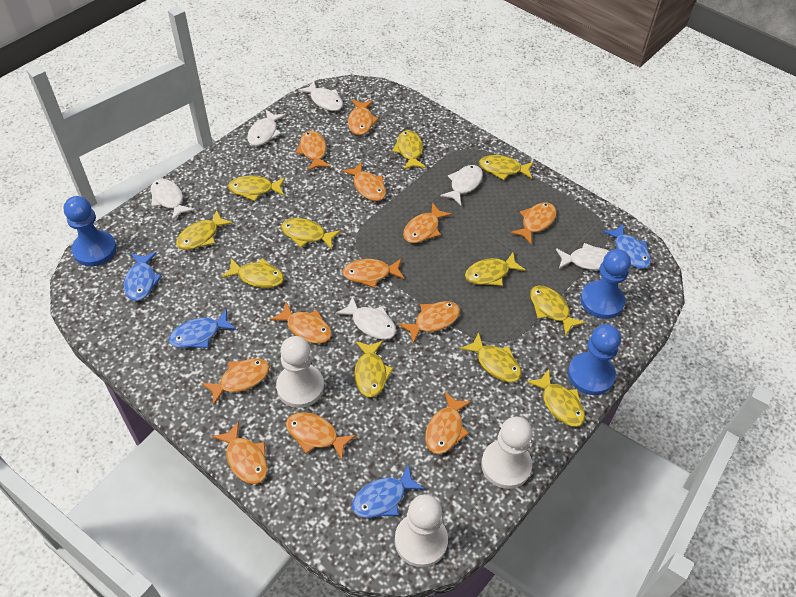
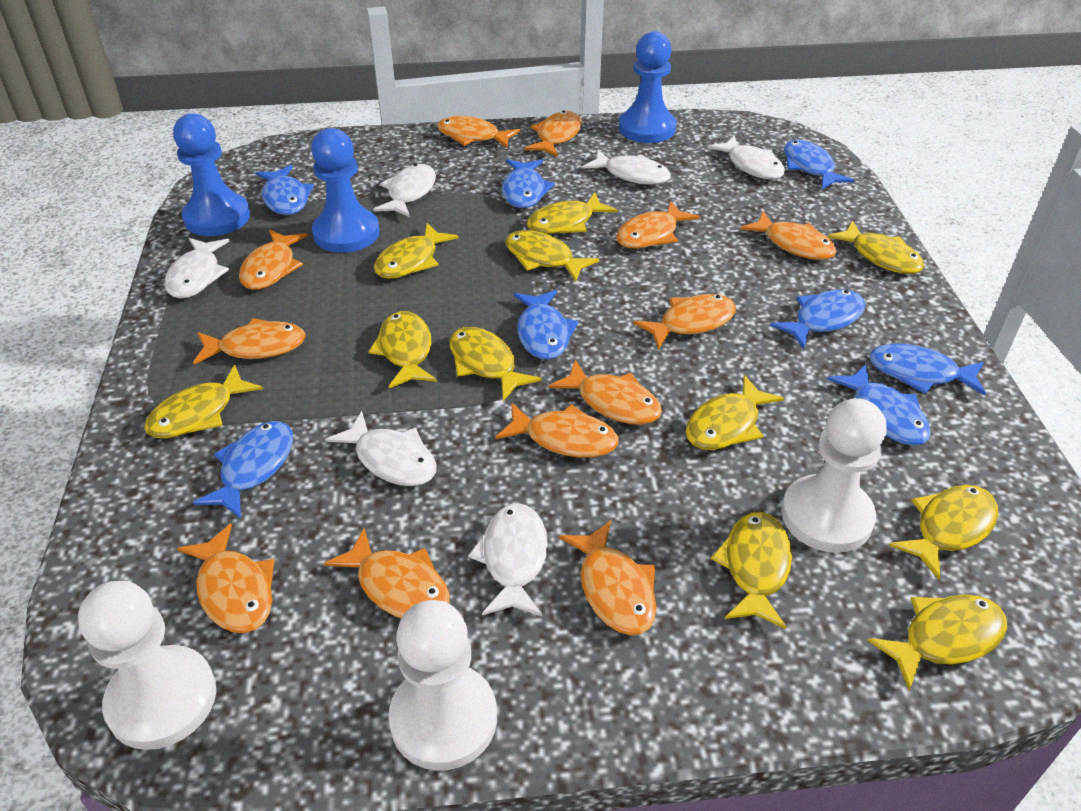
blue fish: 4 -> 8

